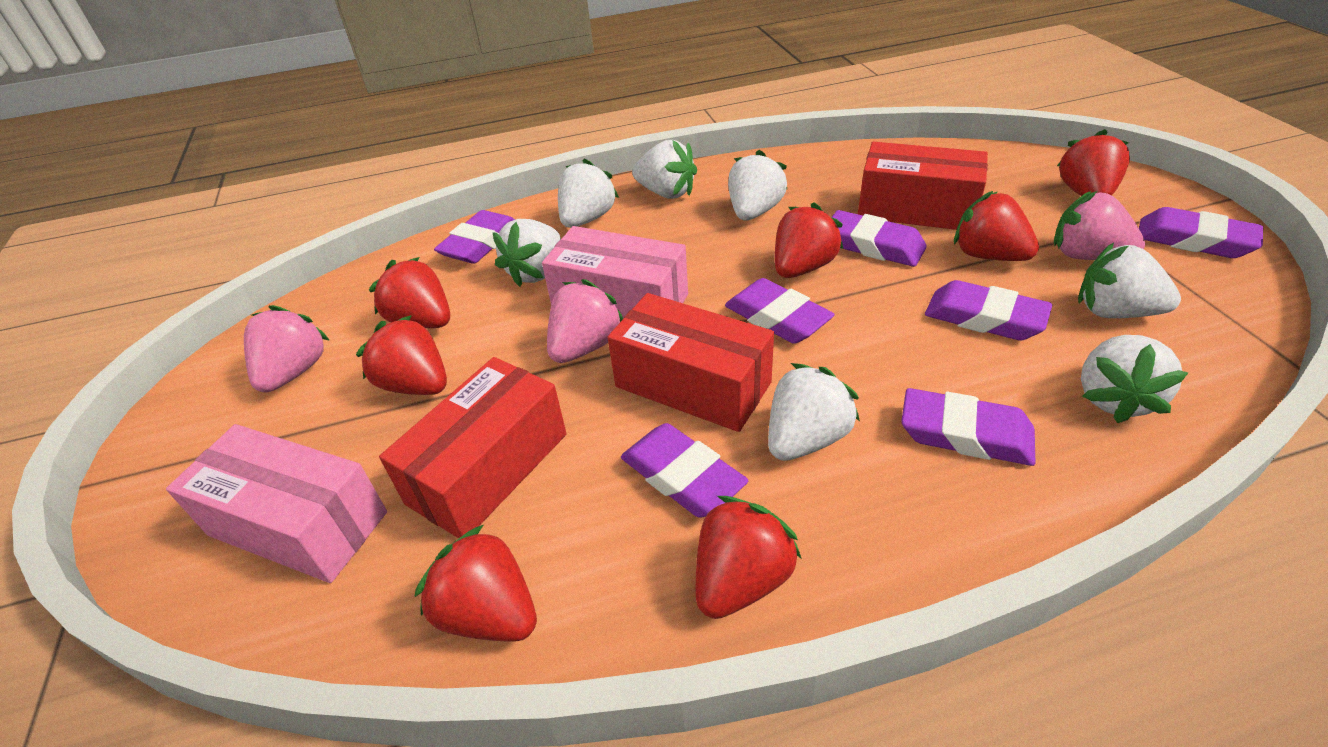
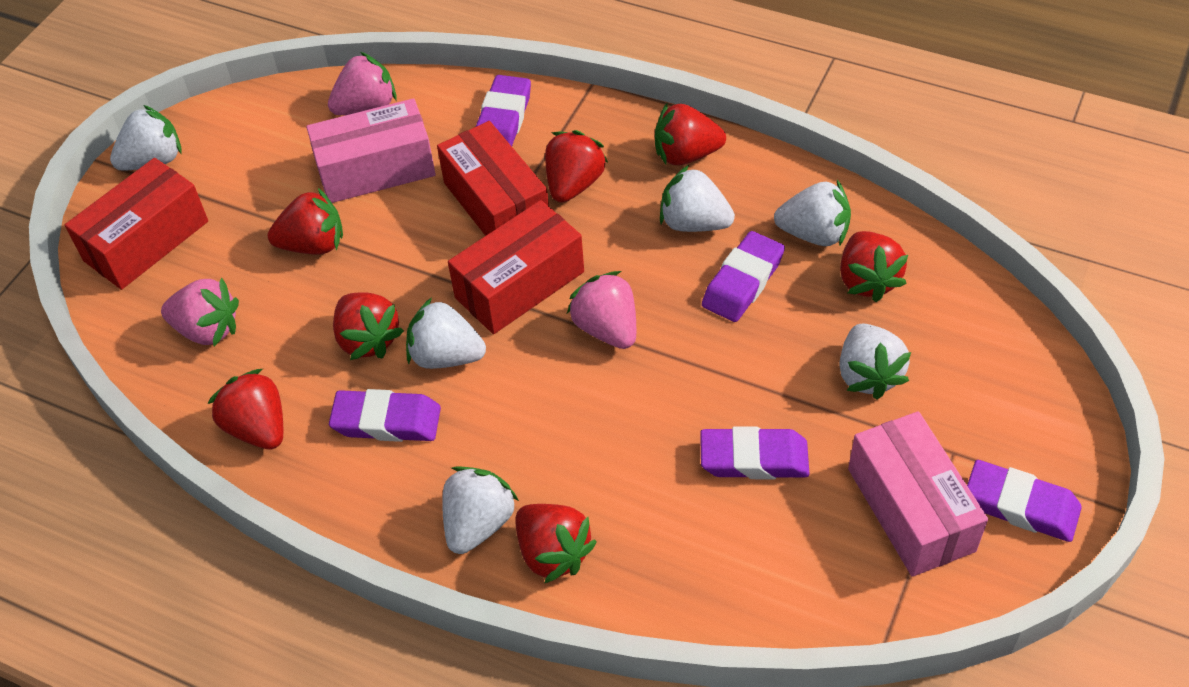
purple eraser: 7 -> 5
white strawberry: 7 -> 6

